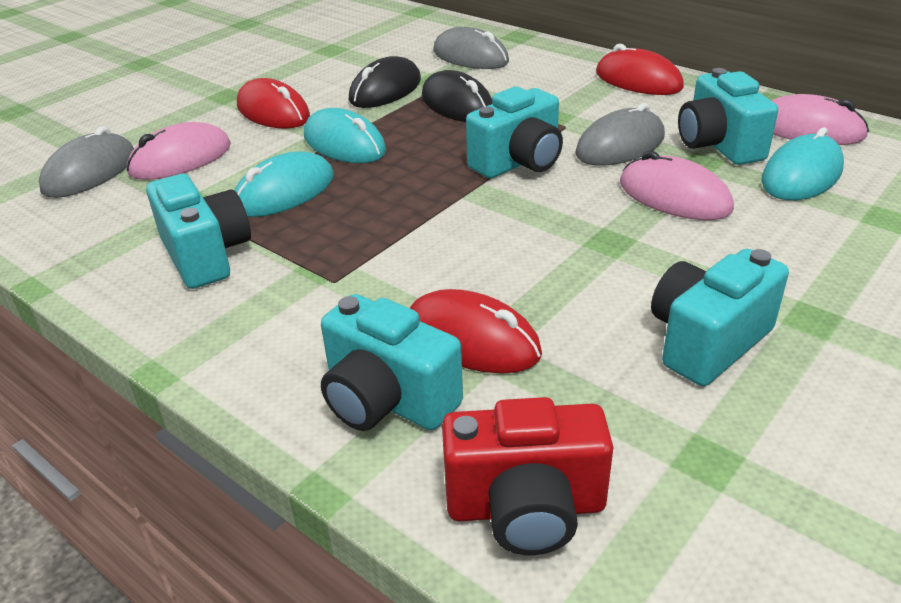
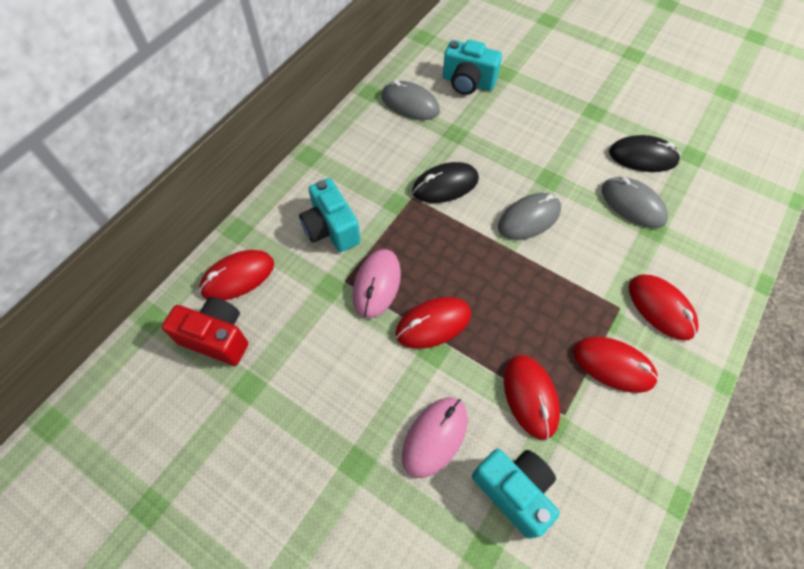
pink mouse: 3 -> 2
red mouse: 3 -> 5
turquoise camera: 5 -> 3
turquoise mouse: 3 -> 0

